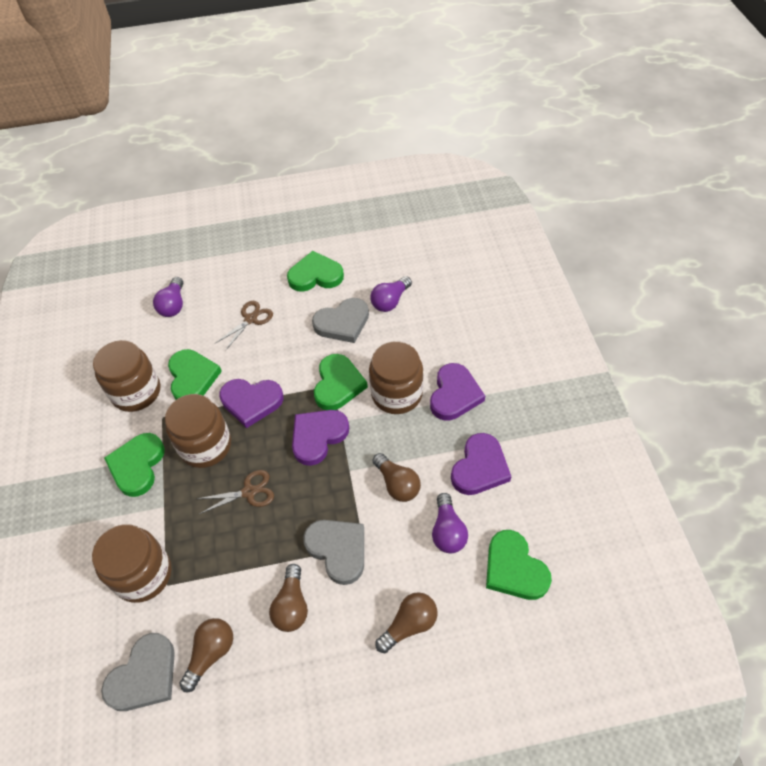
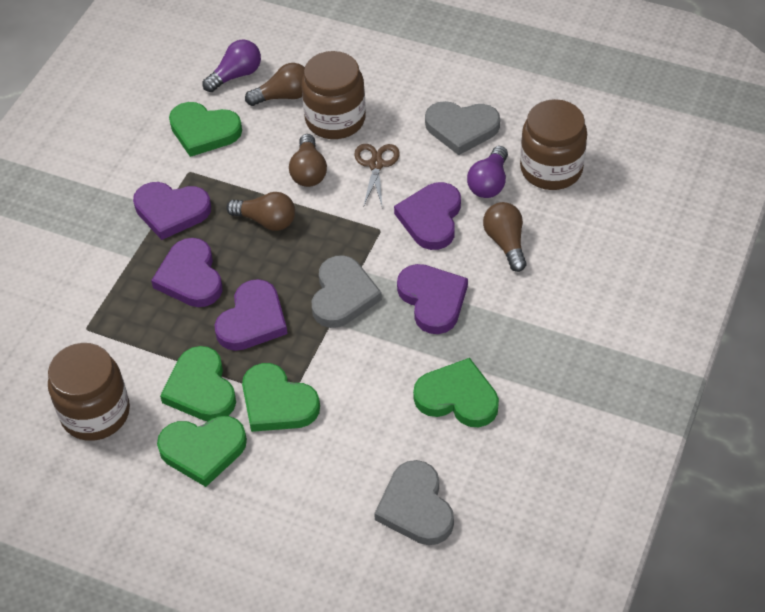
brown jar: 4 -> 3
brown scissors: 2 -> 1
purple heart: 4 -> 5
purple light bulb: 3 -> 2

